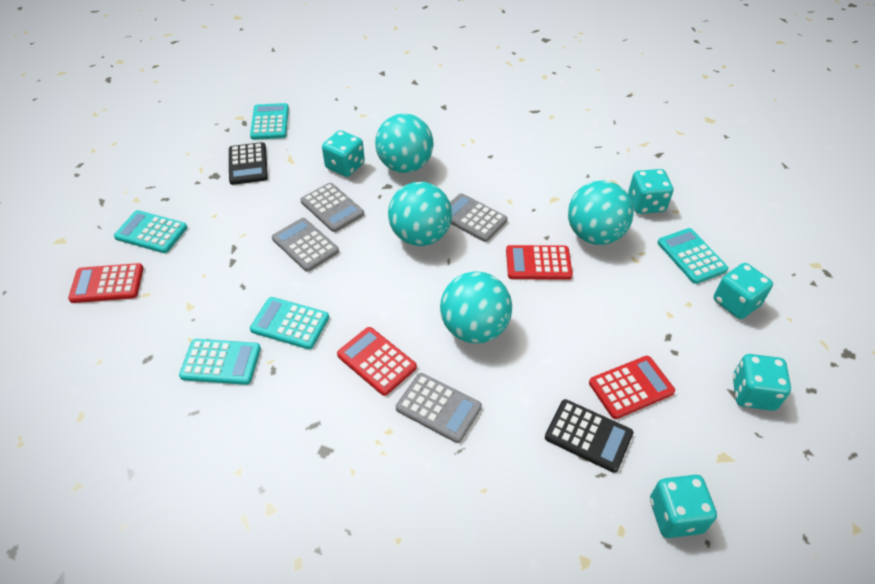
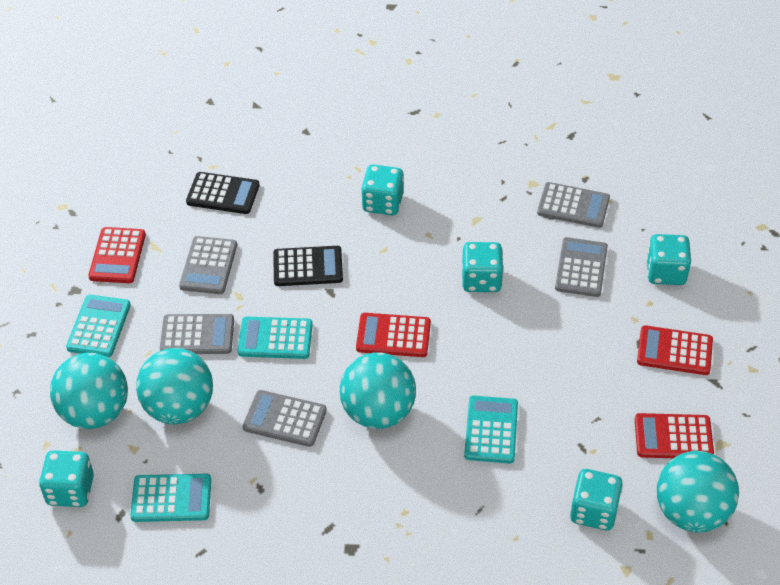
grey calculator: 4 -> 5
turquoise calculator: 5 -> 4

